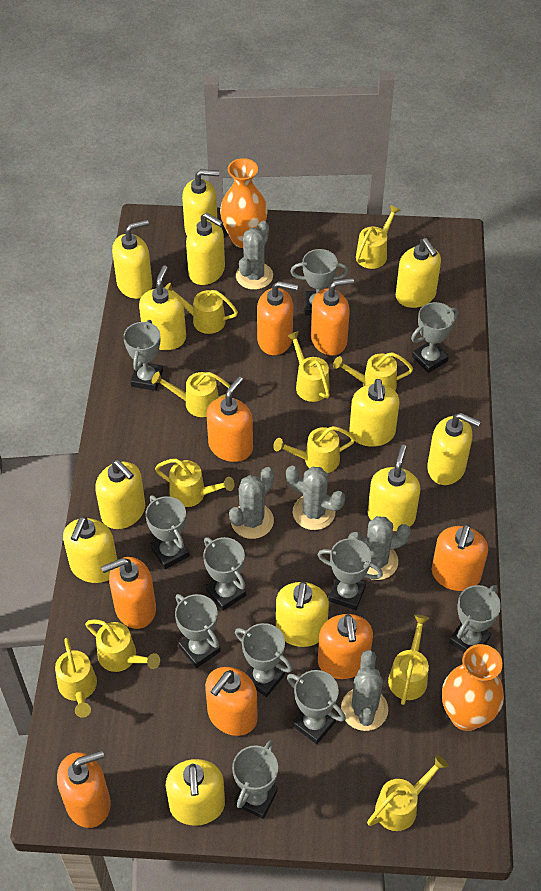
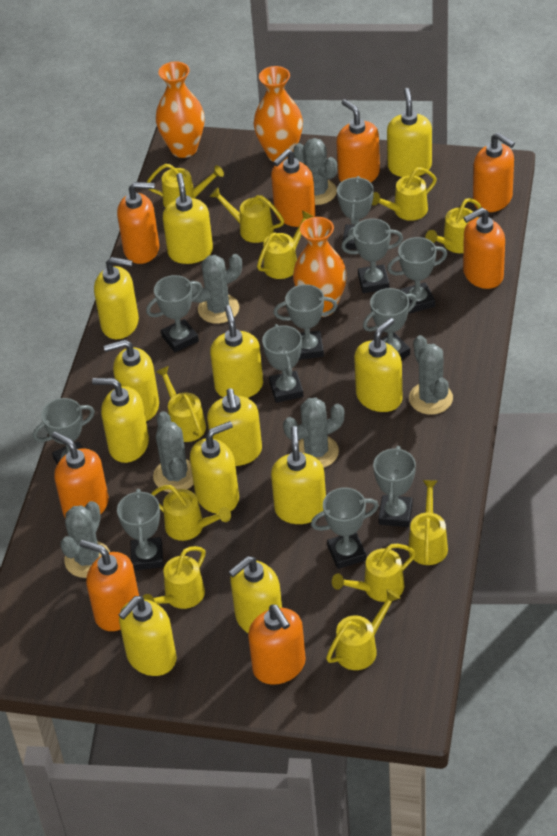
grey cactus: 5 -> 6
orange vase: 2 -> 3

